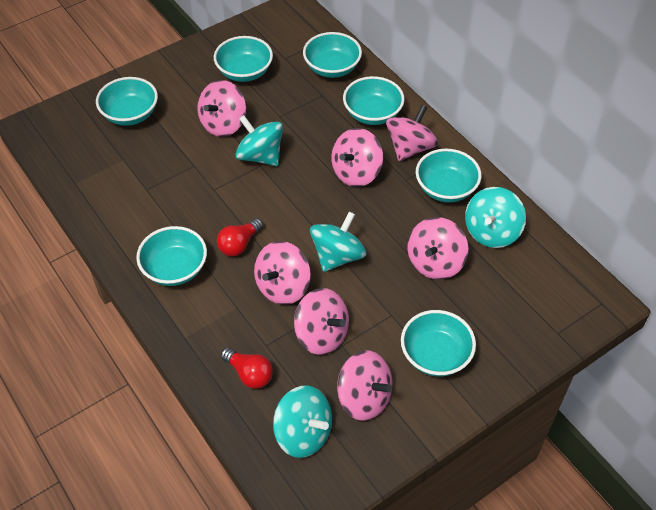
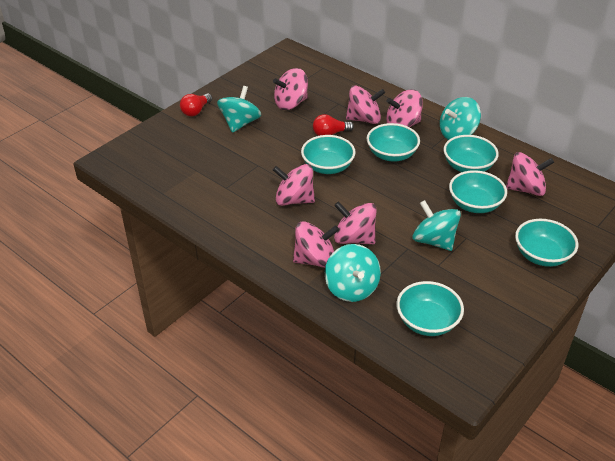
turquoise bowl: 7 -> 6

